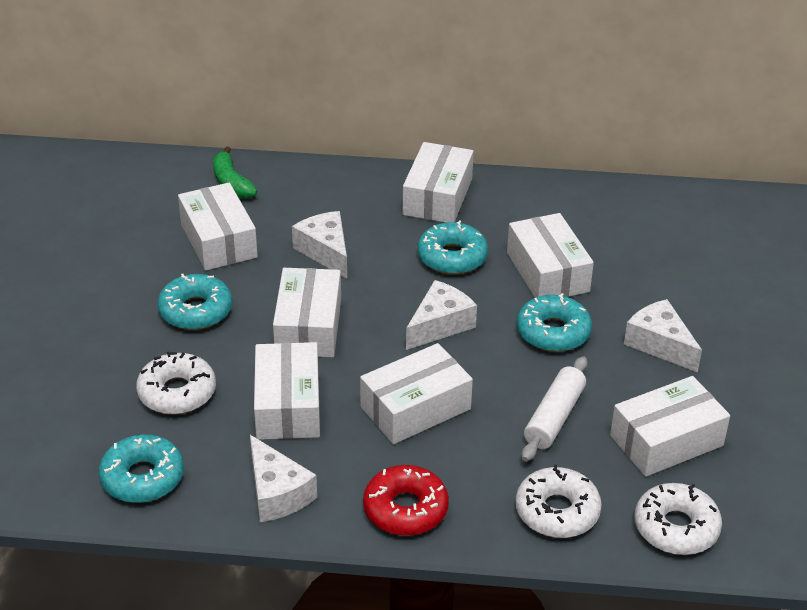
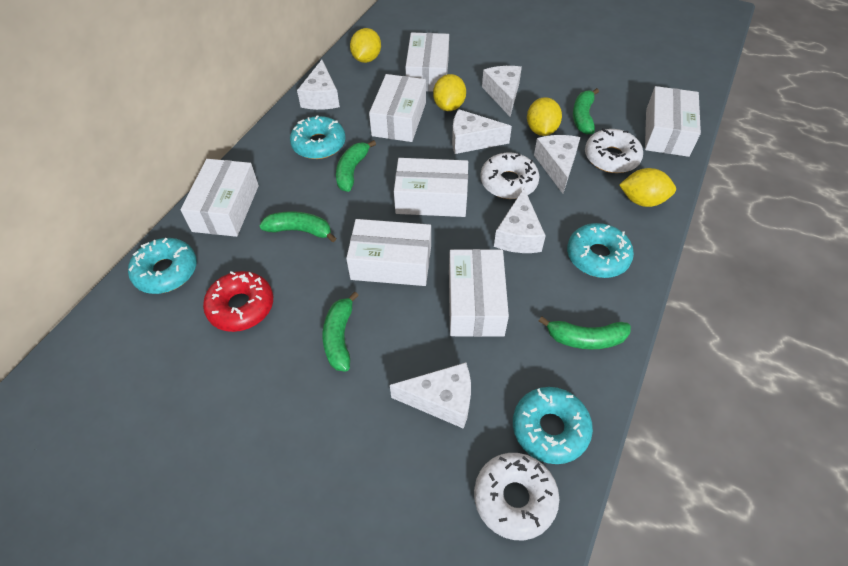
green banana: 1 -> 5
white cheese: 4 -> 6
white rolling pin: 1 -> 0
yellow lemon: 0 -> 4

